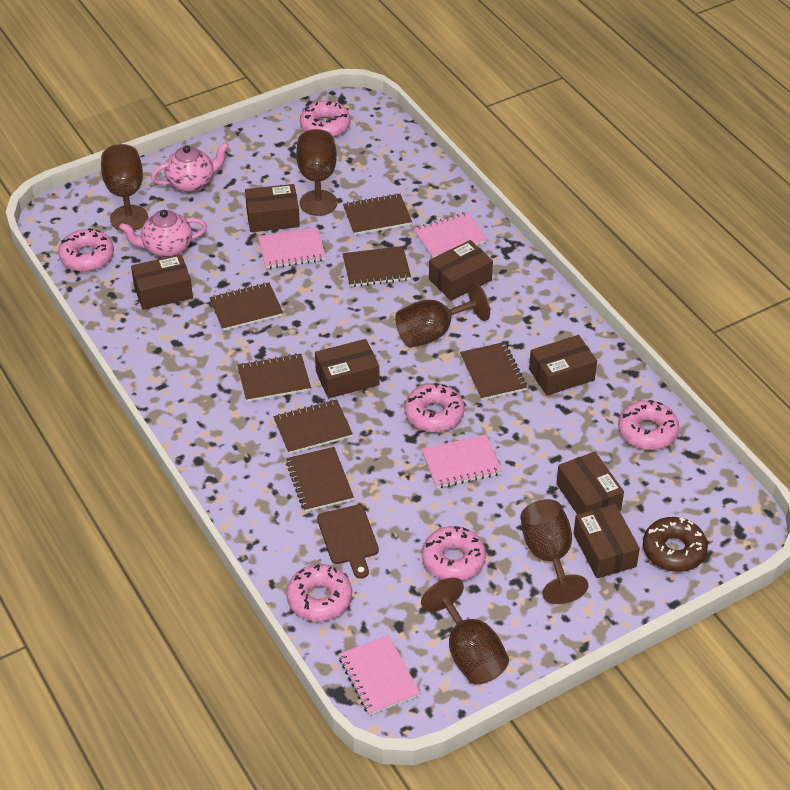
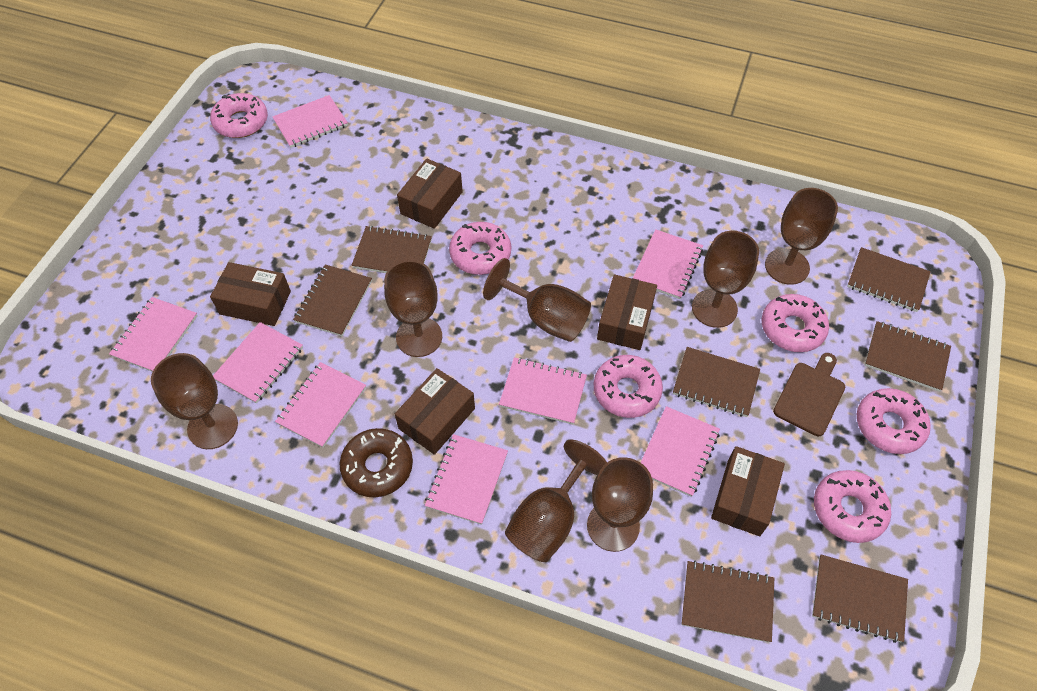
brown box: 7 -> 5
brown goblet: 5 -> 7
pink notebook: 4 -> 8
pink teapot: 2 -> 0

